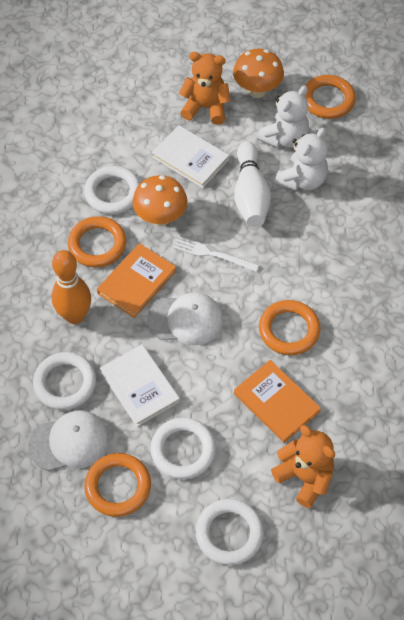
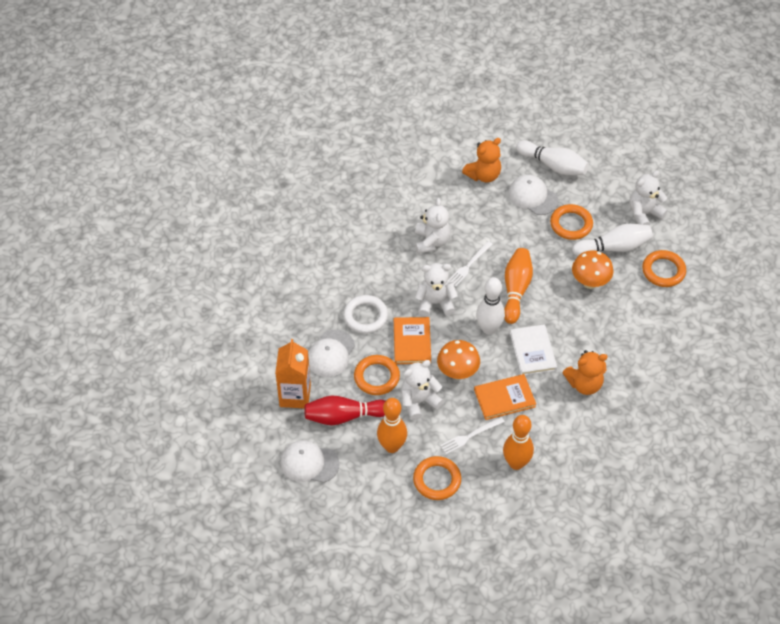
orange bowling pin: 1 -> 3
orange carton: 0 -> 1
red bowling pin: 0 -> 1
white book: 2 -> 1
white bowling pin: 1 -> 3
white cap: 2 -> 3
white fork: 1 -> 2
white ring: 4 -> 1
white teddy bear: 2 -> 4

